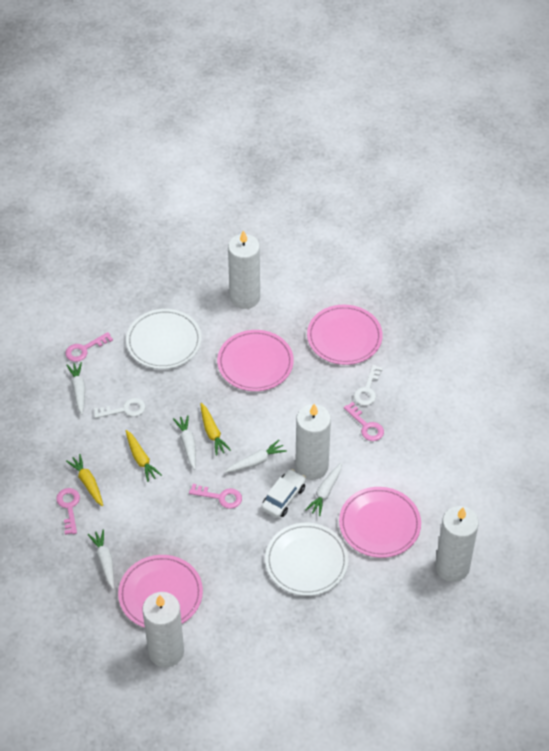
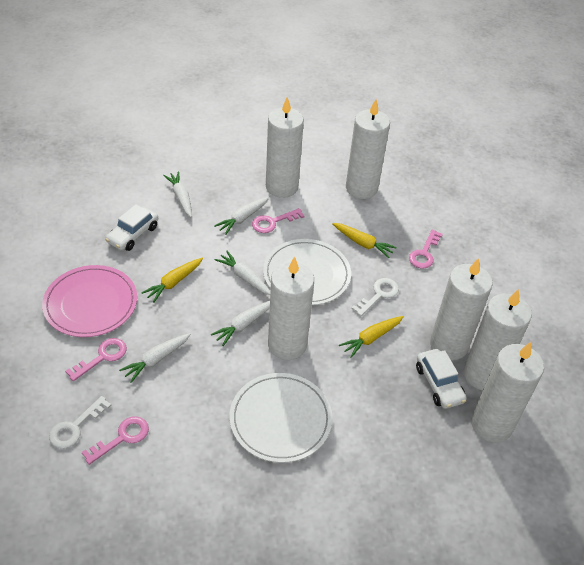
pink plate: 4 -> 1
white candle: 4 -> 6
white car: 1 -> 2

